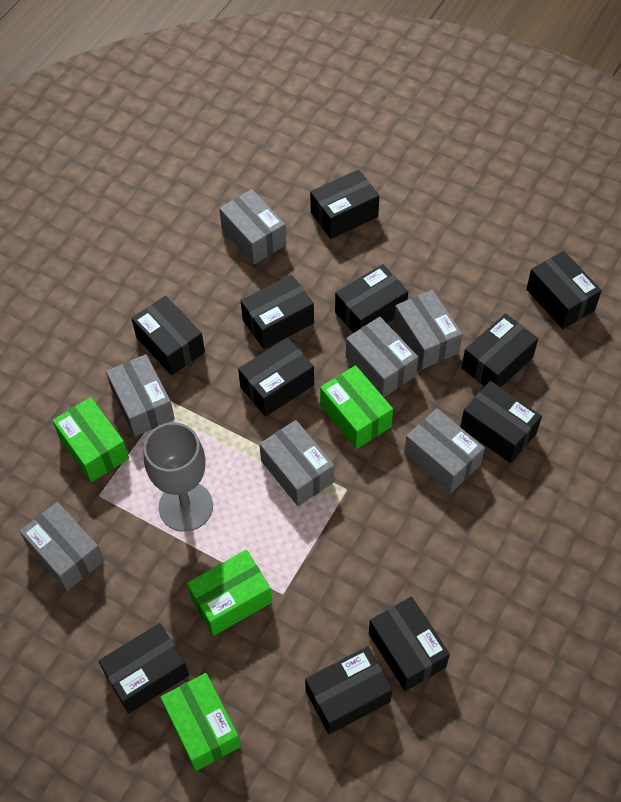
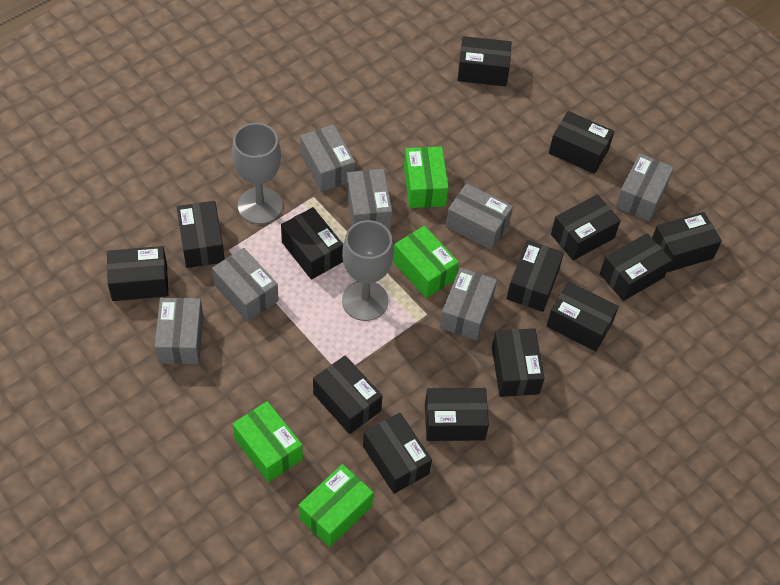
black box: 11 -> 14
grey goblet: 1 -> 2

